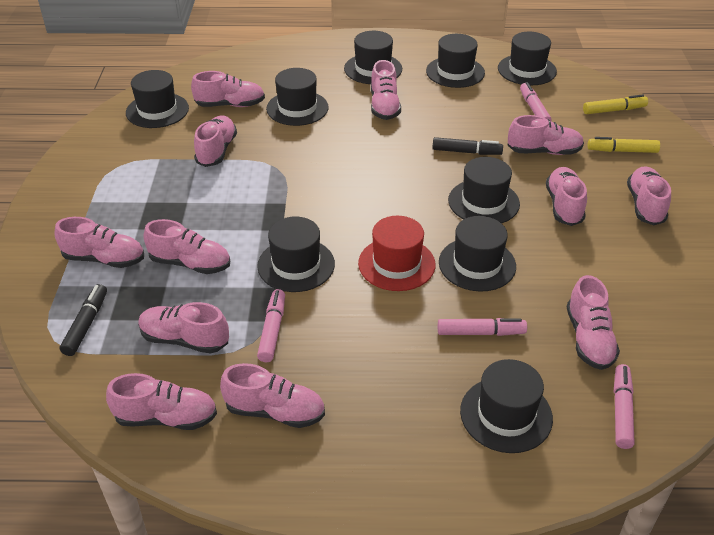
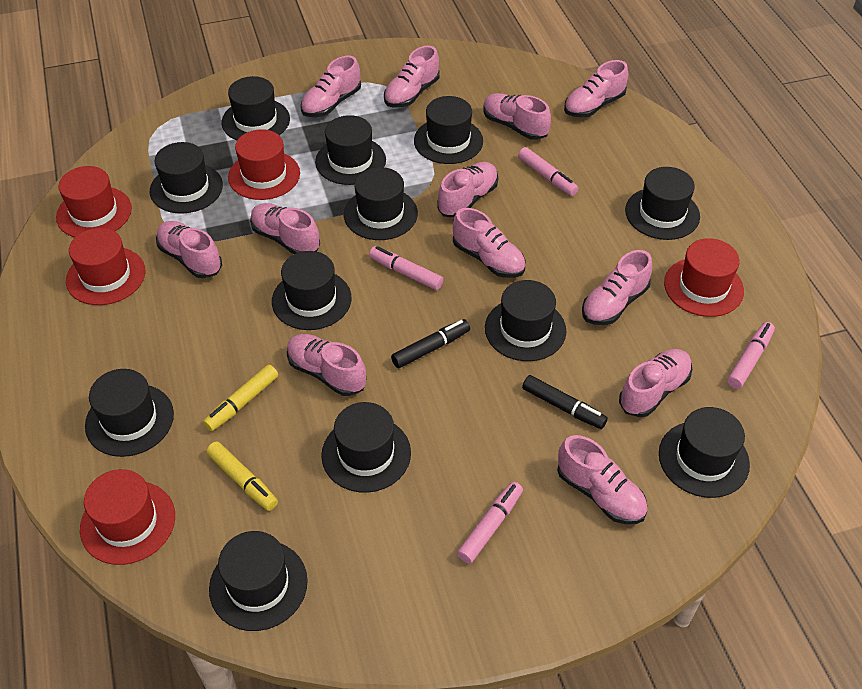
black hat: 9 -> 12
red hat: 1 -> 5

